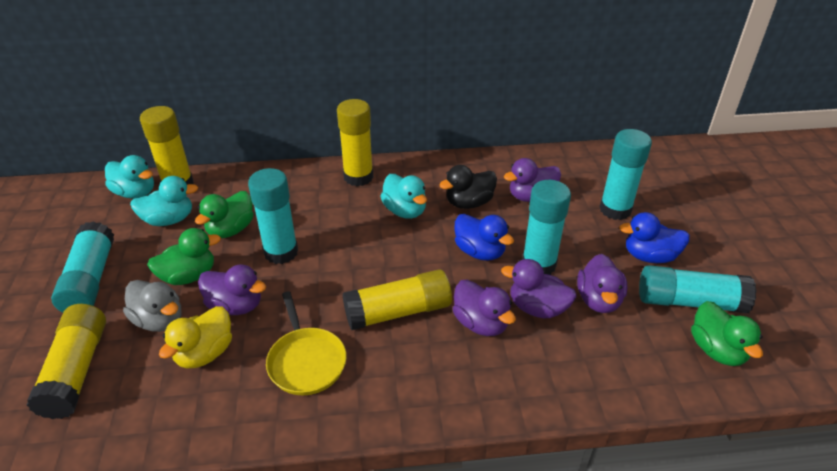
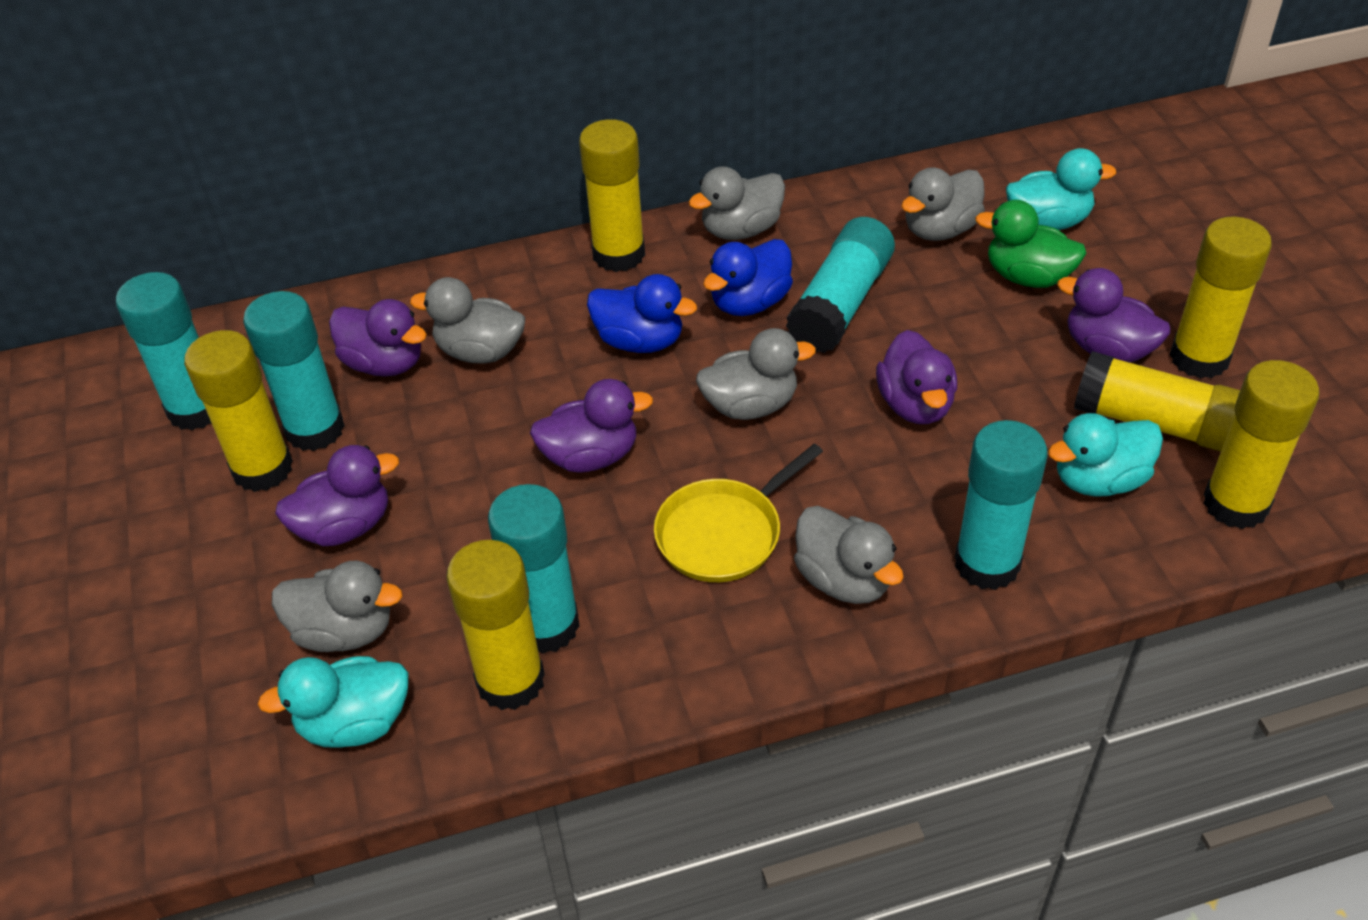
black duck: 1 -> 0
green duck: 3 -> 1
grey duck: 1 -> 6
yellow duck: 1 -> 0
yellow glue stick: 4 -> 6

